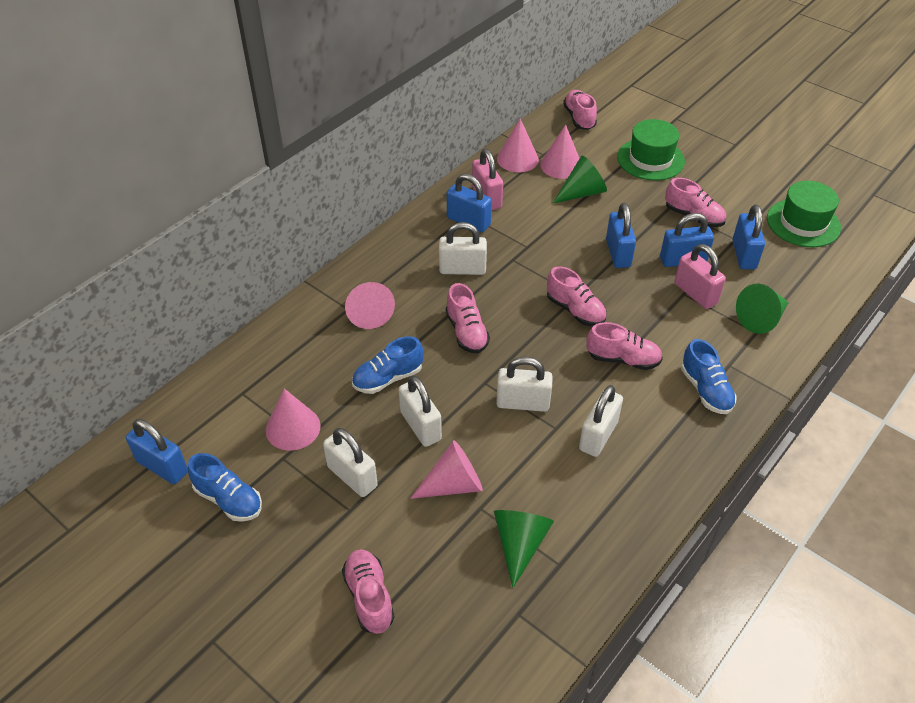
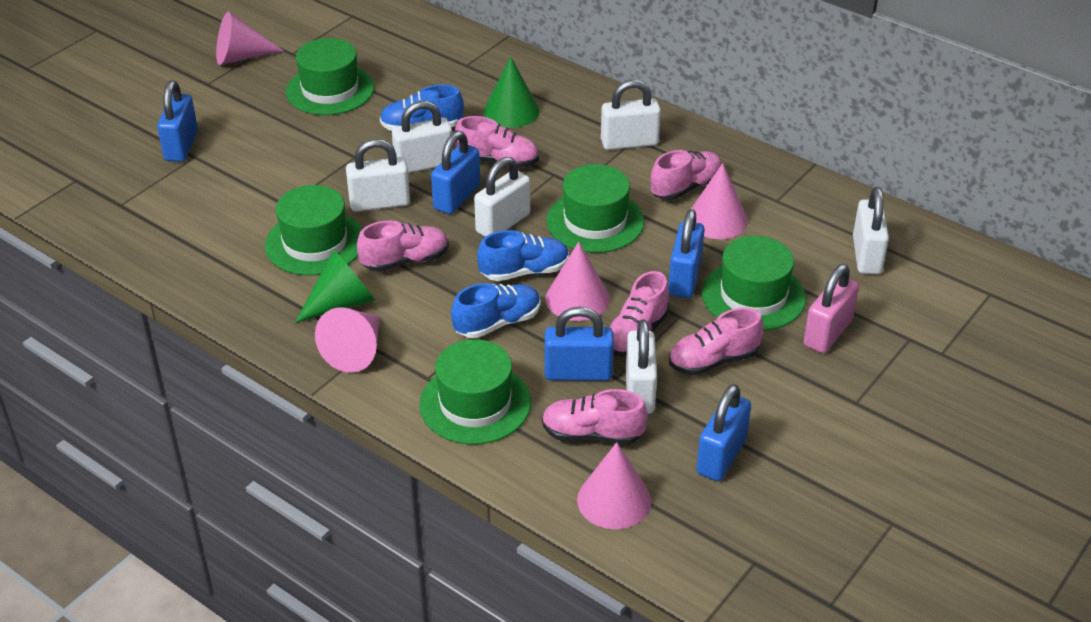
green cone: 3 -> 2
green hat: 2 -> 5
pink padlock: 2 -> 1
white padlock: 5 -> 6

